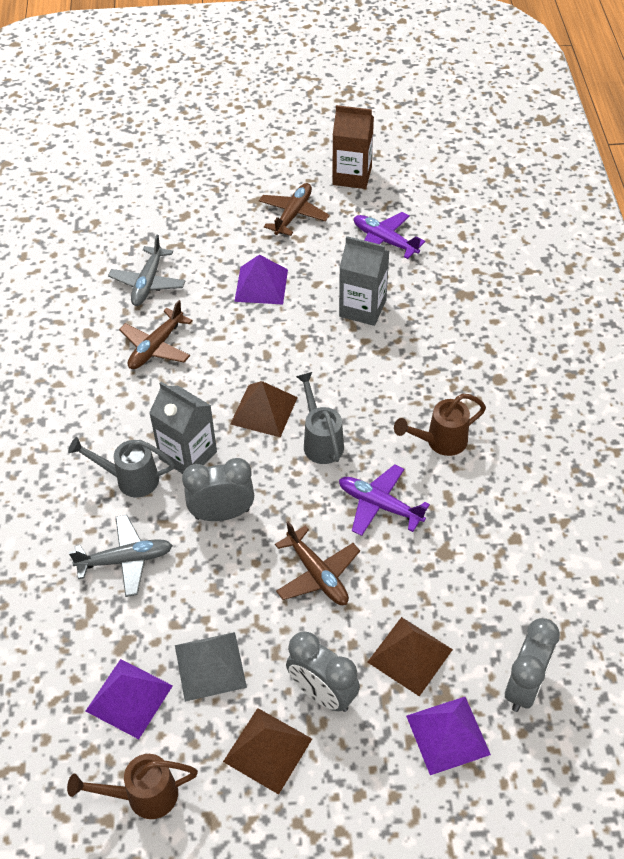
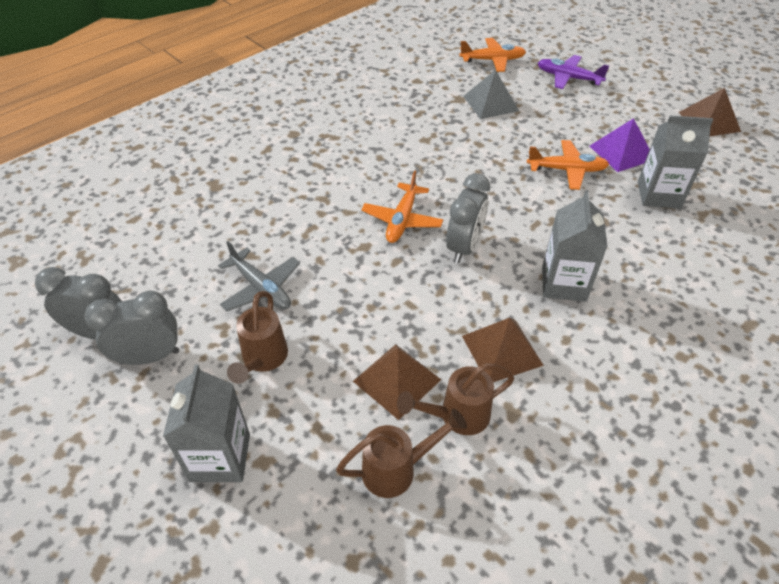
brown carton: 1 -> 0
brown plane: 3 -> 0
brown watering can: 2 -> 3
grey carton: 2 -> 3
grey plane: 2 -> 1
grey watering can: 2 -> 0
orange plane: 0 -> 3
purple plane: 2 -> 1
purple pyramid: 3 -> 1

